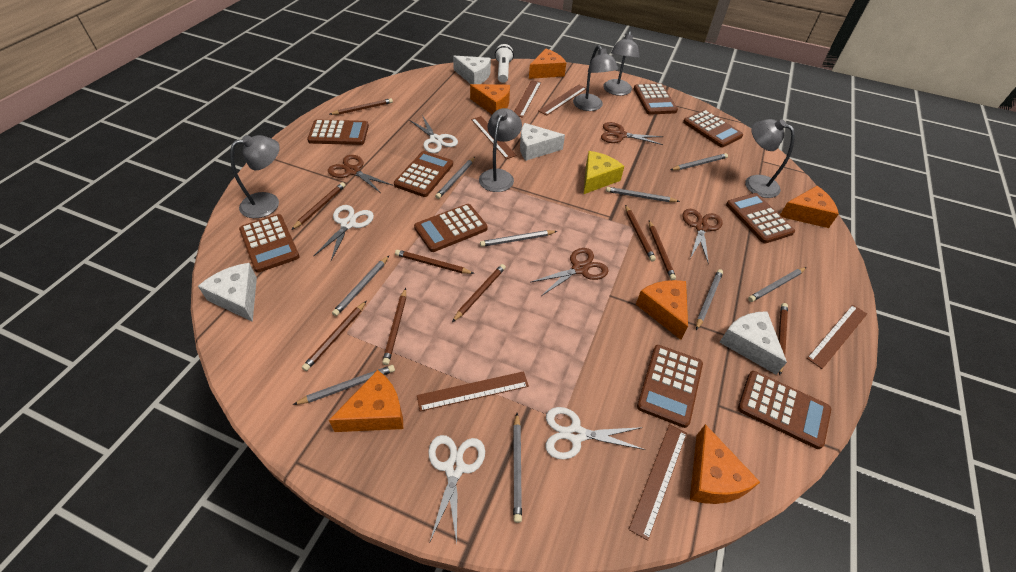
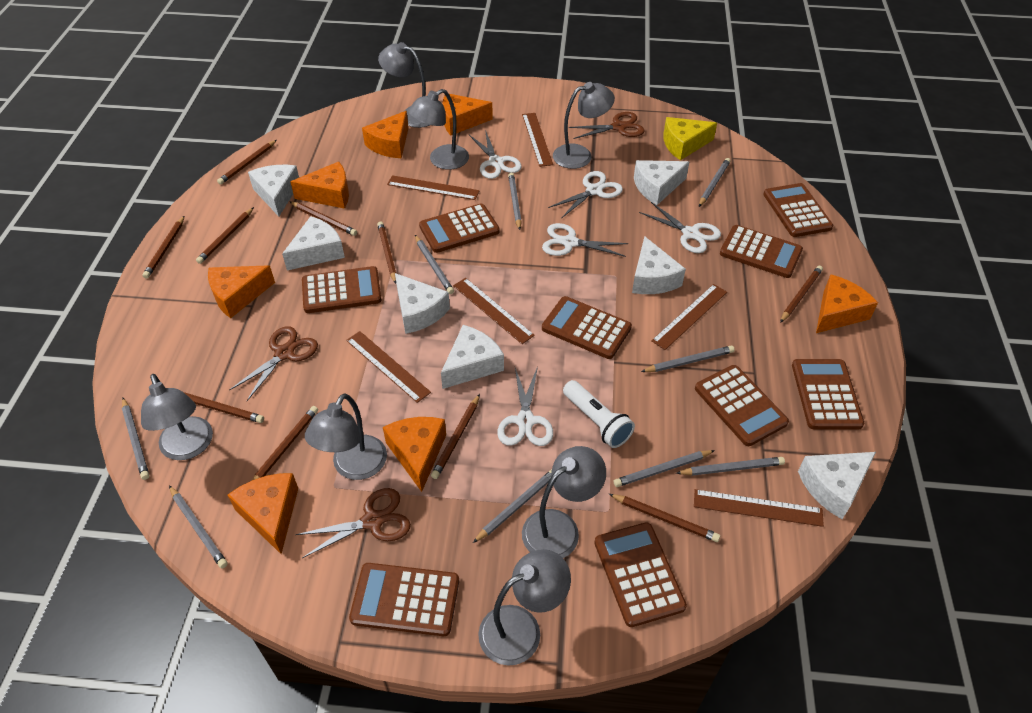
brown pencil: 9 -> 10
brown scissors: 4 -> 3
grey lamp: 5 -> 7
orange cheese: 6 -> 7
white cheese: 4 -> 7
white scissors: 4 -> 5

